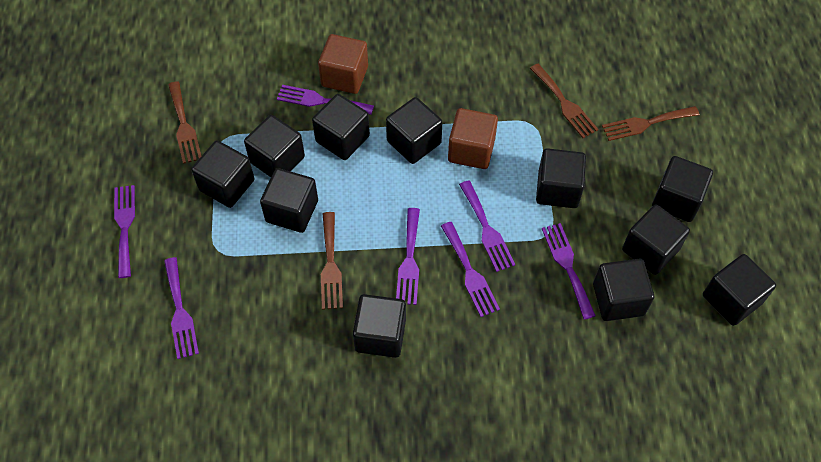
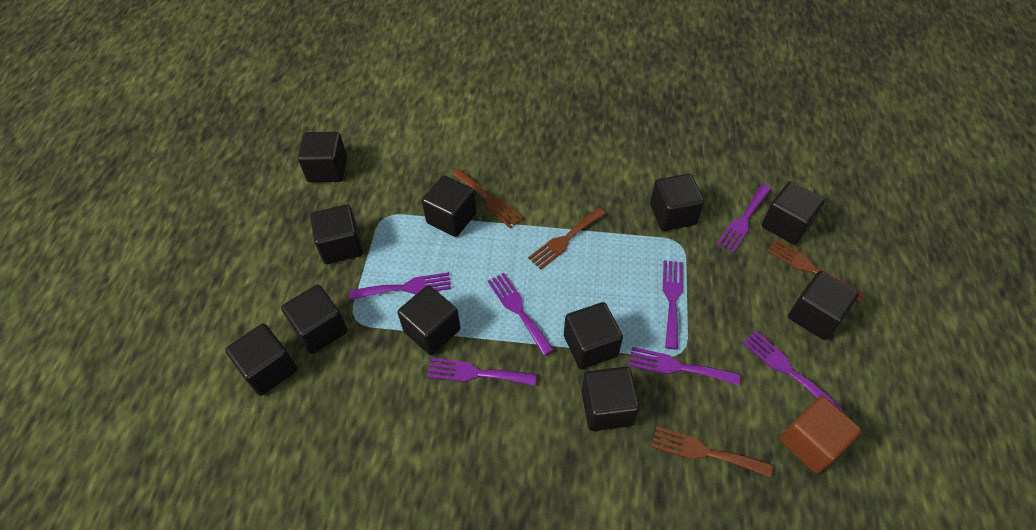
brown cube: 2 -> 1

